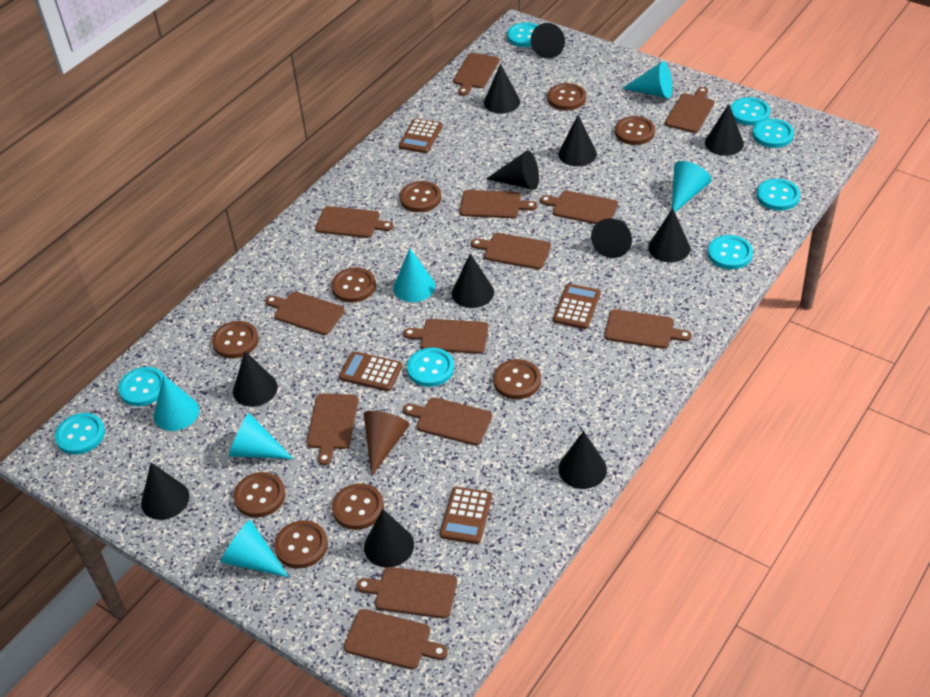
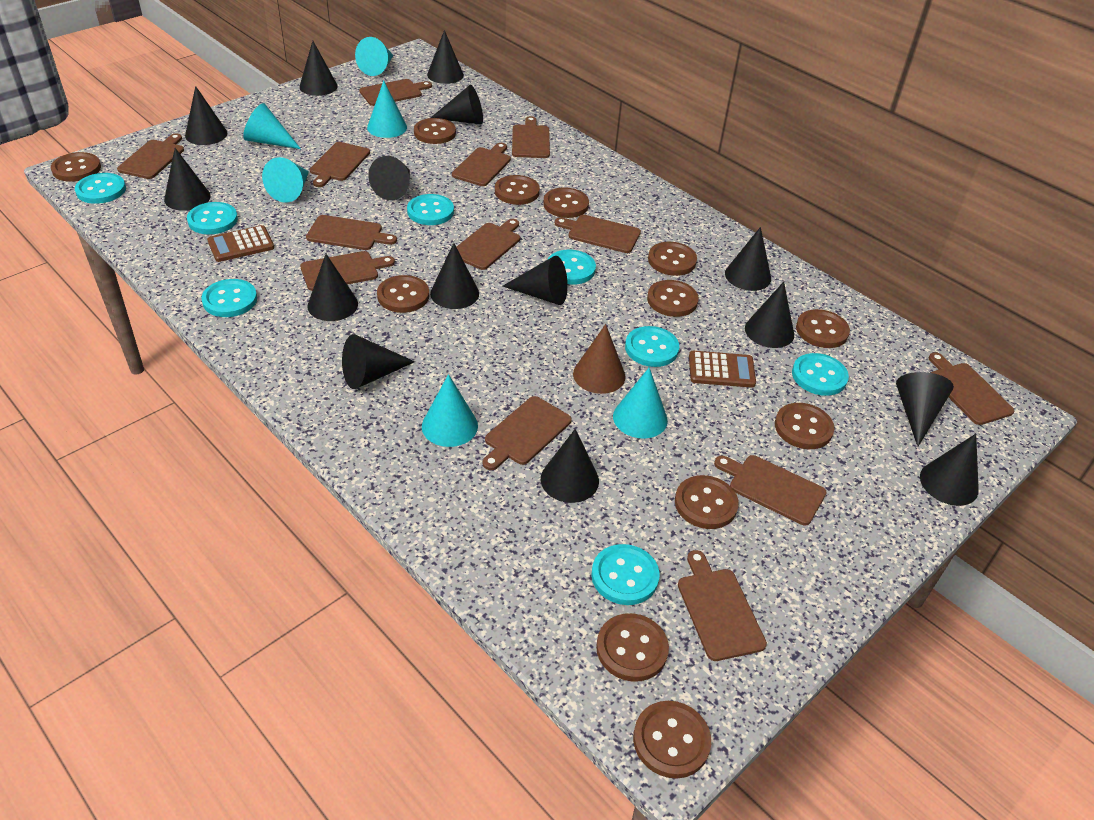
black cone: 12 -> 15
brown button: 9 -> 12
brown calculator: 4 -> 2

